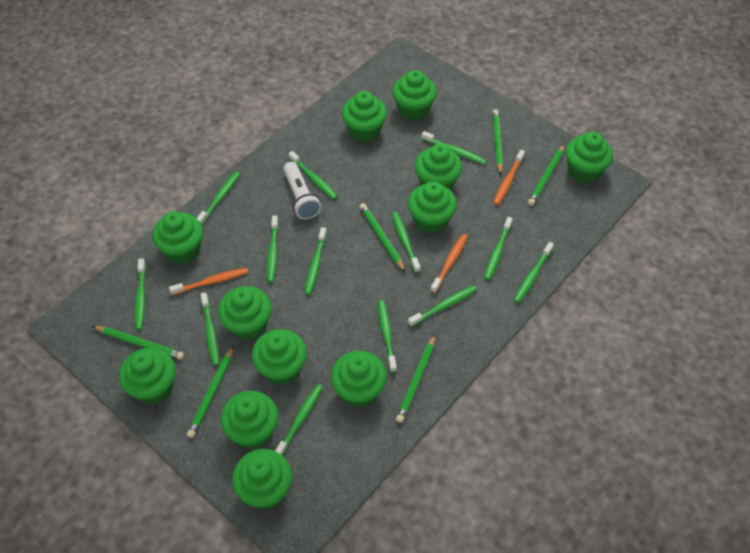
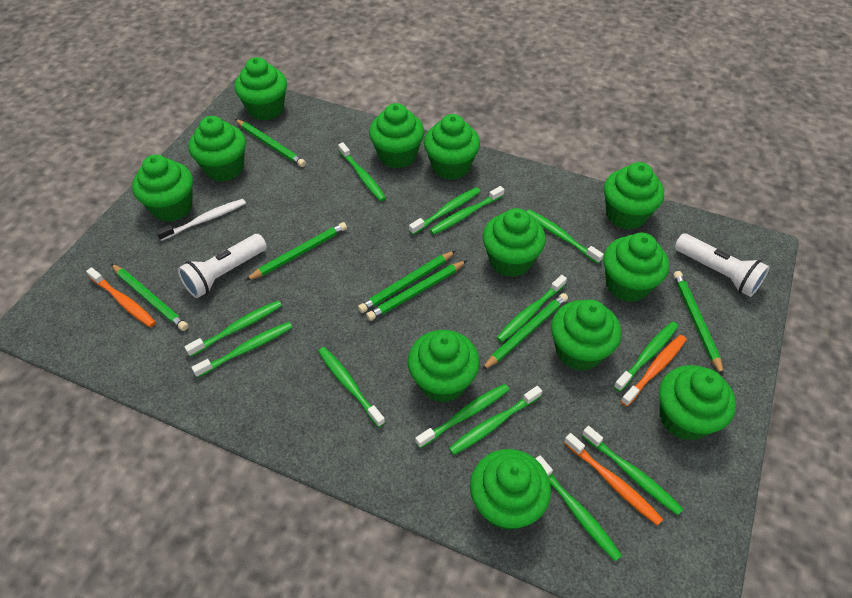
green pencil: 6 -> 7
white flashlight: 1 -> 2
white toothbrush: 0 -> 1

